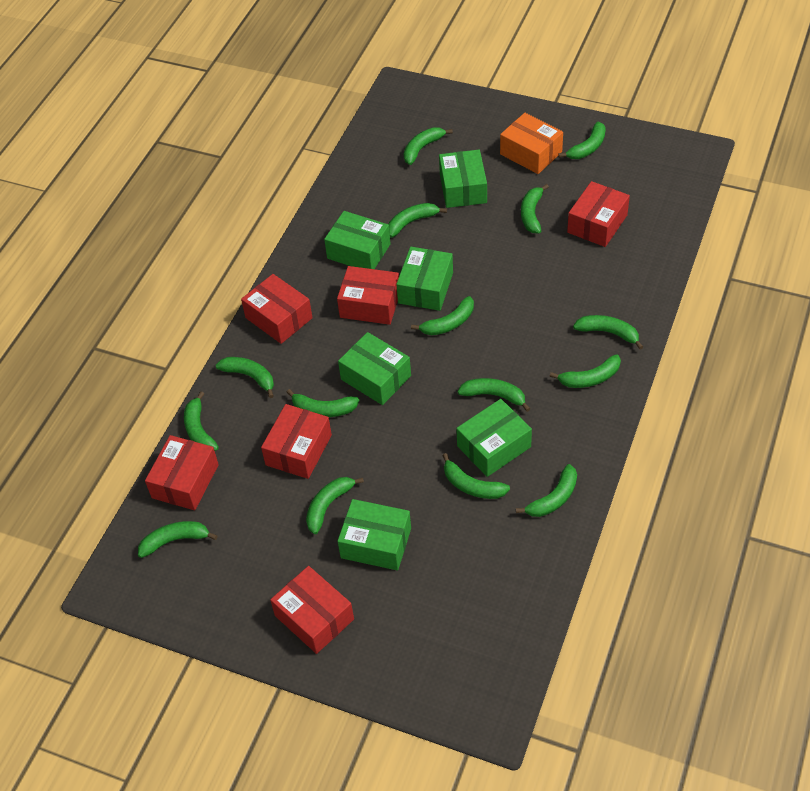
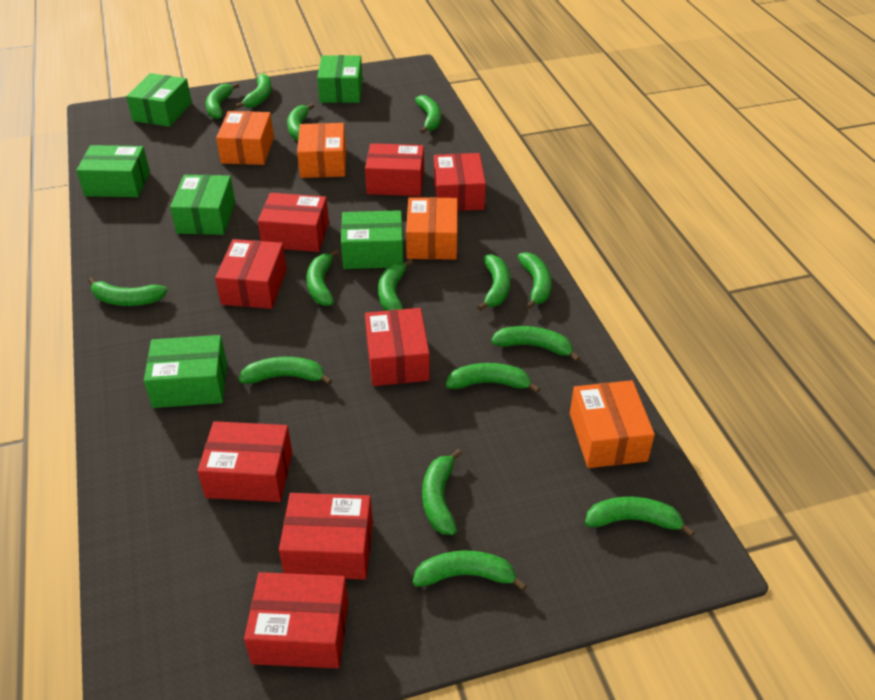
orange box: 1 -> 4
red box: 6 -> 8

